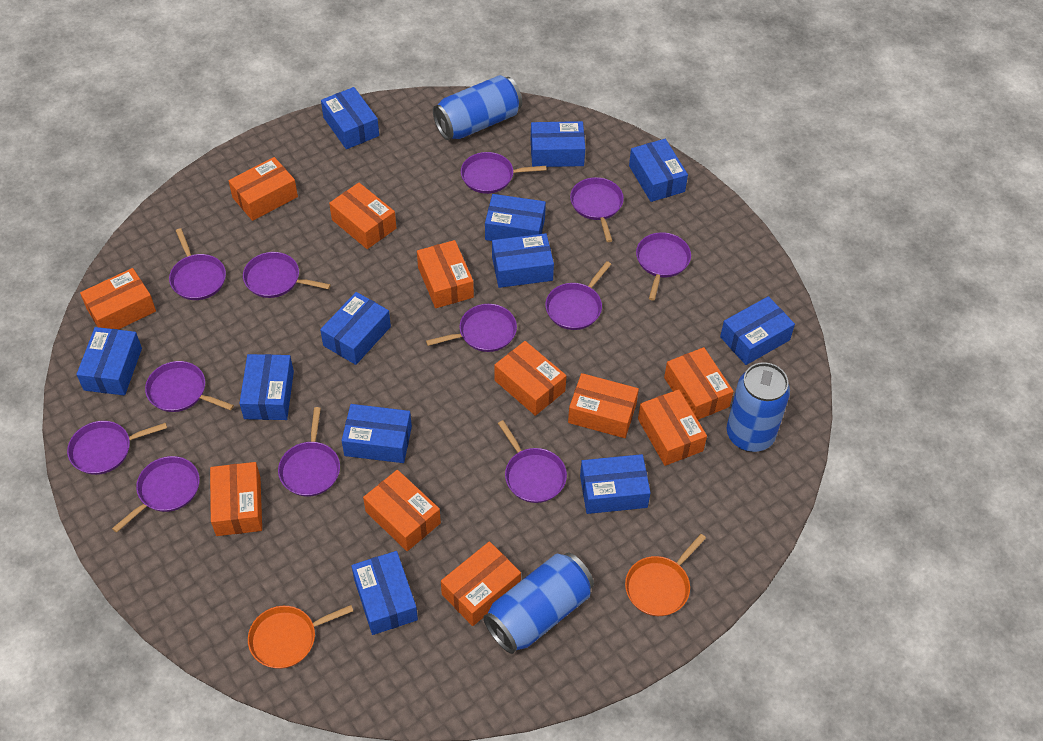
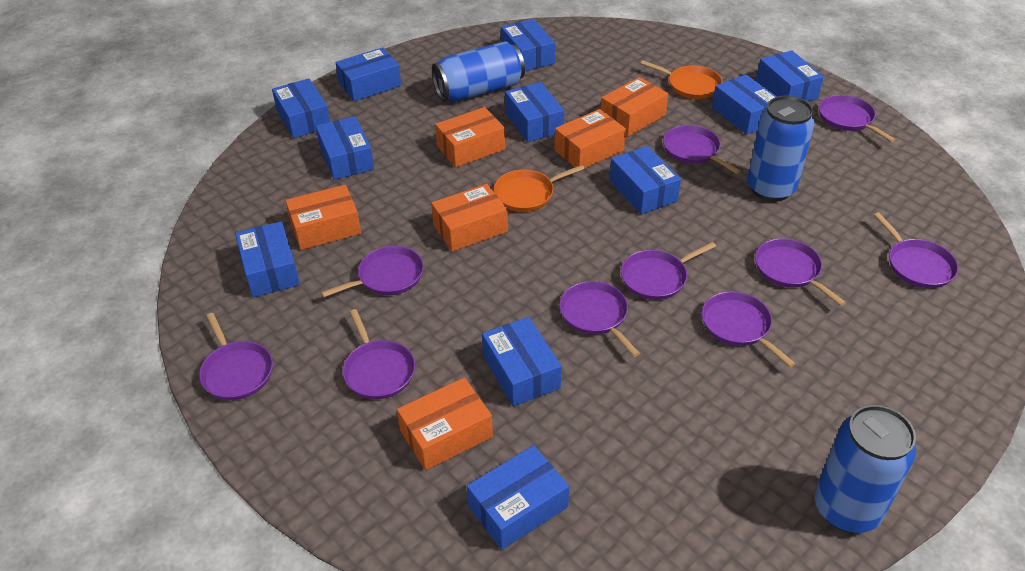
blue box: 12 -> 11
orange box: 11 -> 6
purple pan: 12 -> 10

